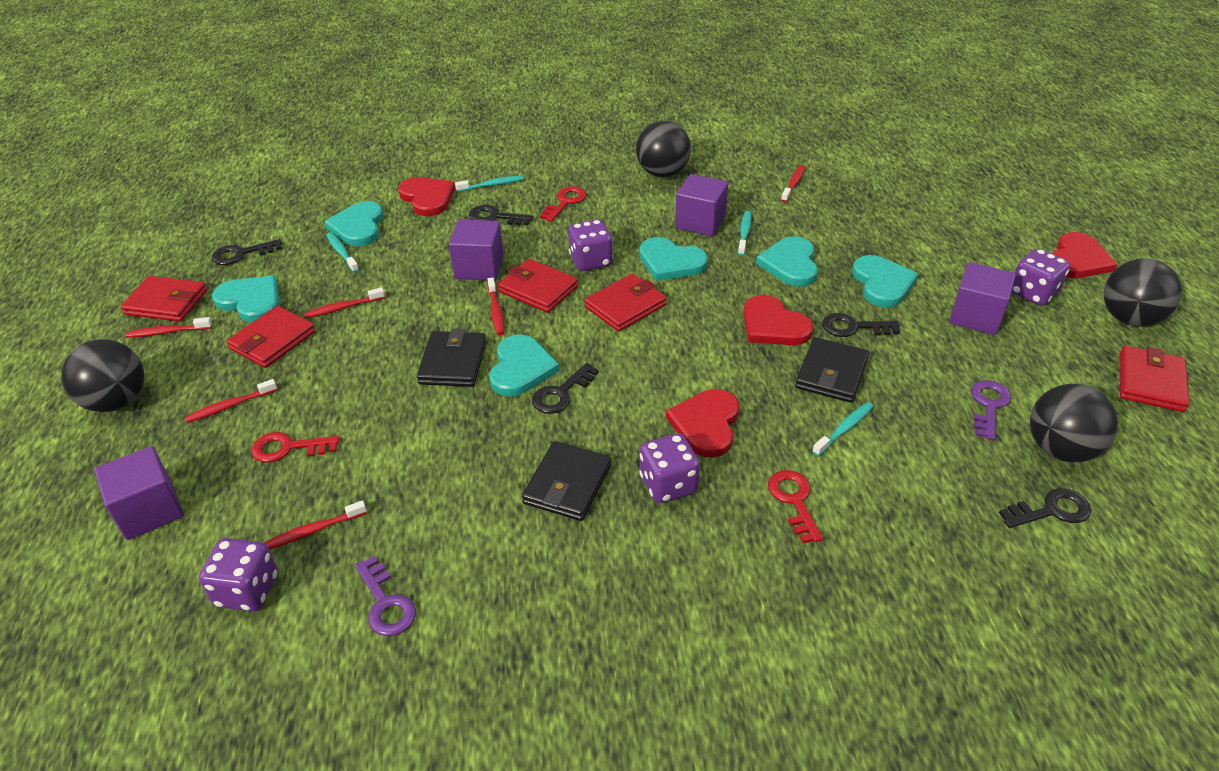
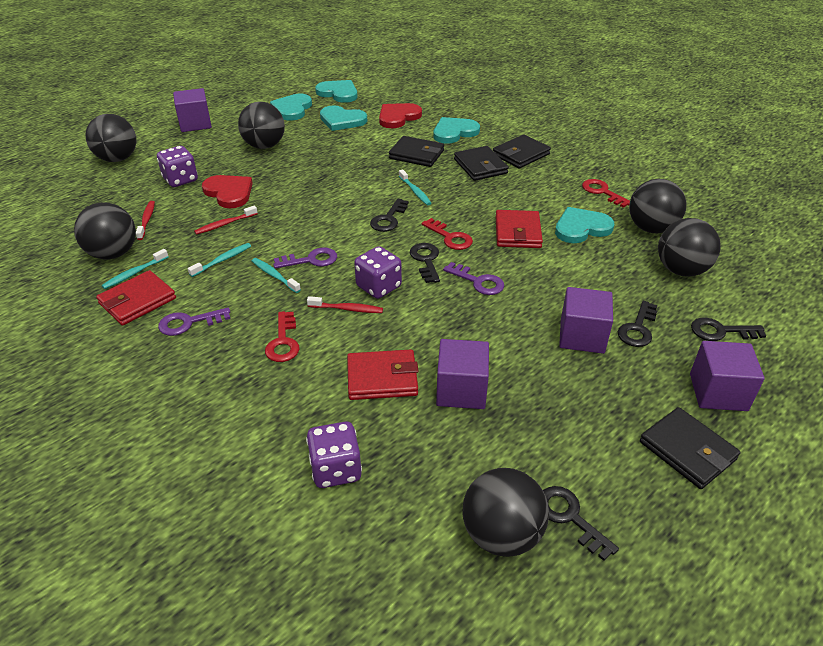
black ball: 4 -> 6
black wallet: 3 -> 4
purple dice: 4 -> 3
purple key: 2 -> 3
red heart: 4 -> 2
red toothbrush: 6 -> 3
red wallet: 5 -> 3
turquoise heart: 6 -> 5

